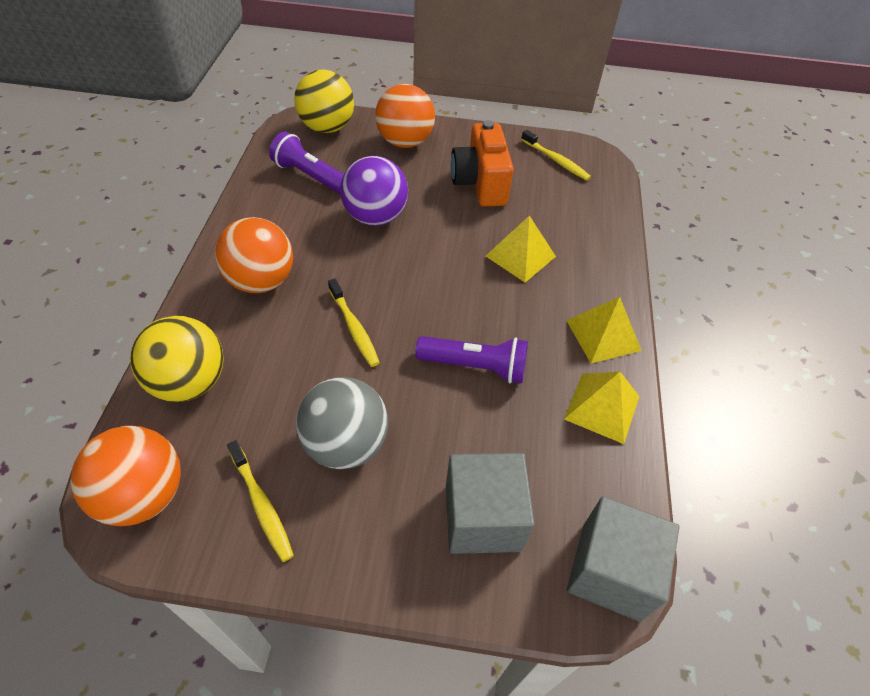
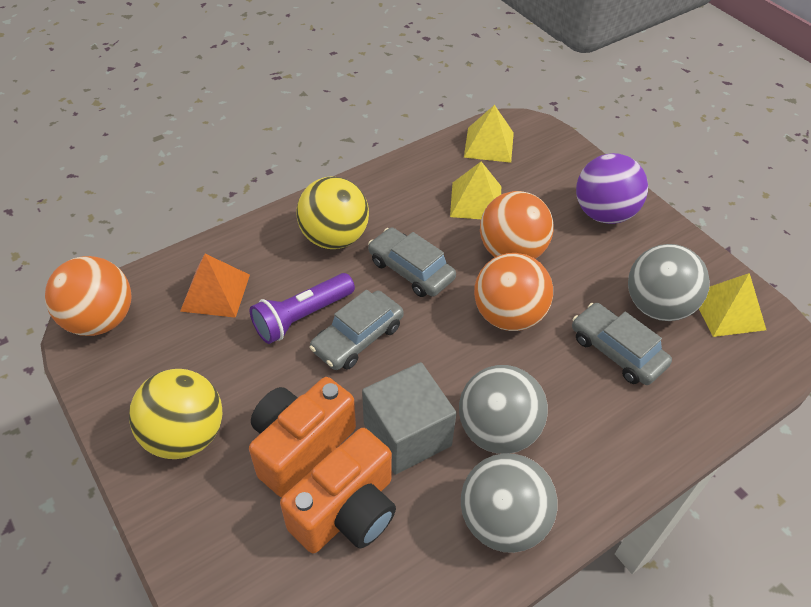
grey ball: 1 -> 3
grey car: 0 -> 3
grey cube: 2 -> 1
orange camera: 1 -> 2
orange pyramid: 0 -> 1
purple flashlight: 2 -> 1
yellow toothbrush: 3 -> 0

